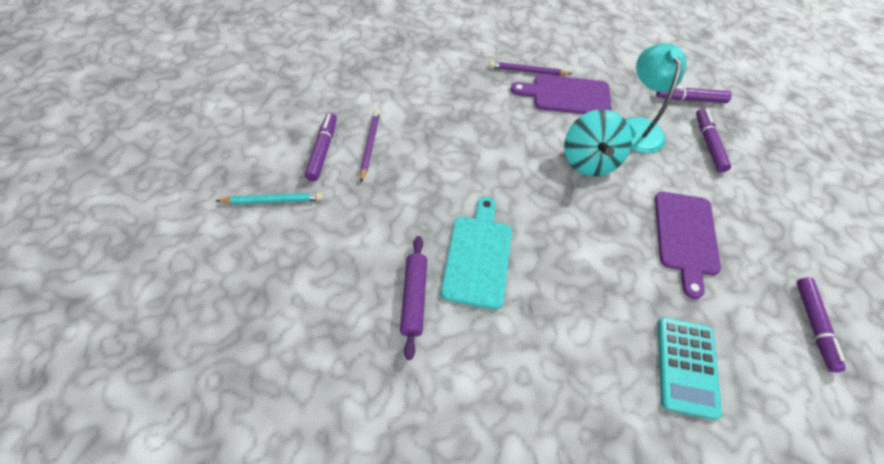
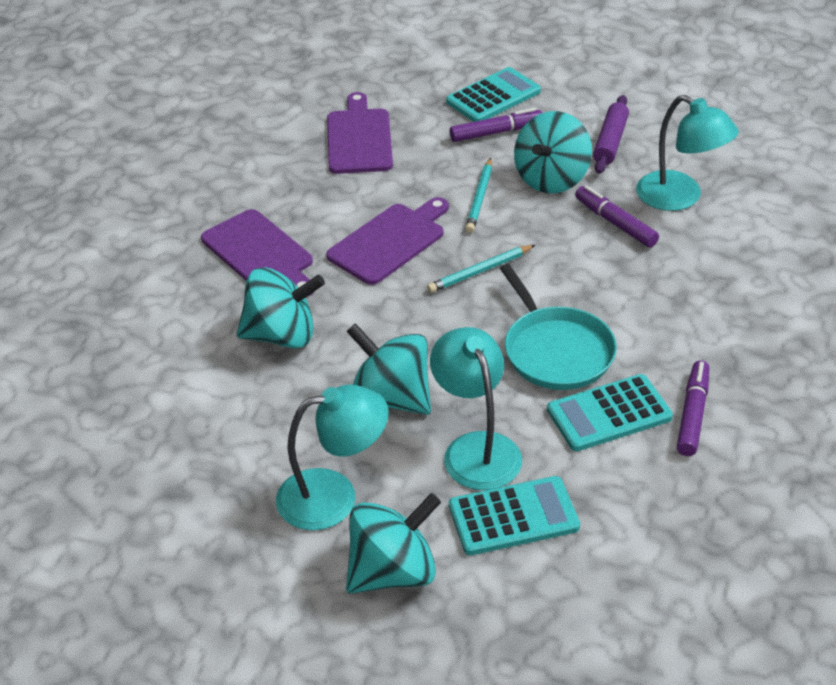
purple cutting board: 2 -> 3
purple marker: 4 -> 3
purple pencil: 2 -> 0
turquoise calculator: 1 -> 3
turquoise cutting board: 1 -> 0
turquoise lamp: 1 -> 3
turquoise pan: 0 -> 1
turquoise pencil: 1 -> 2
turquoise spinning top: 1 -> 4

